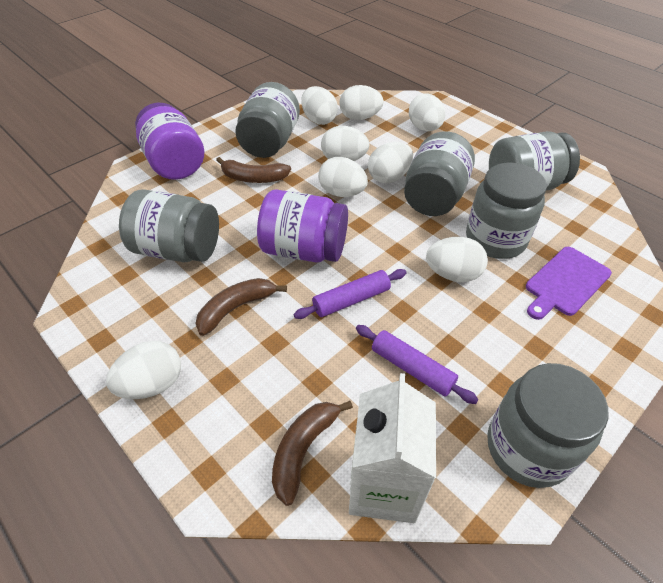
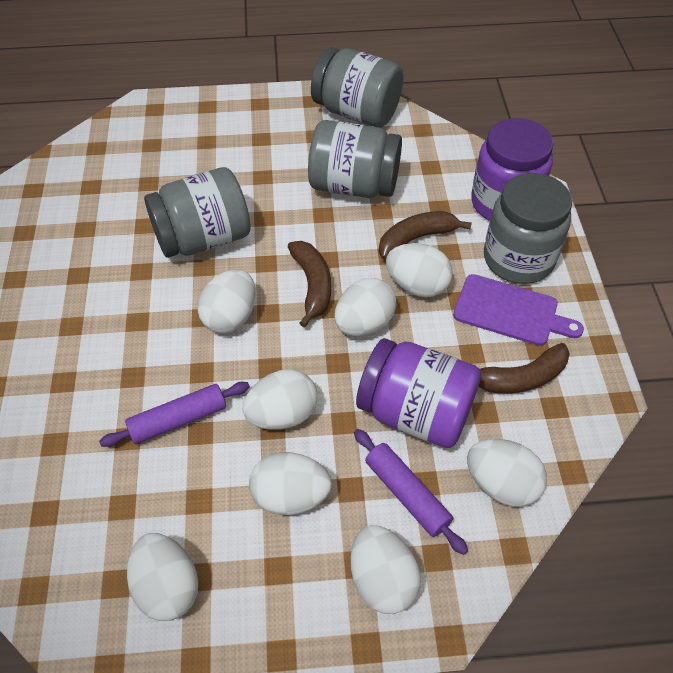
grey jar: 6 -> 4
white carton: 1 -> 0

